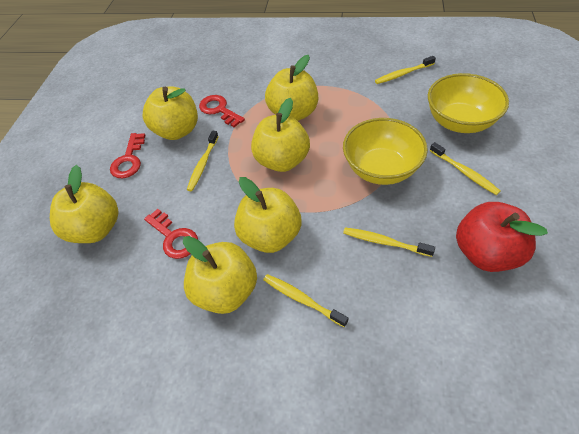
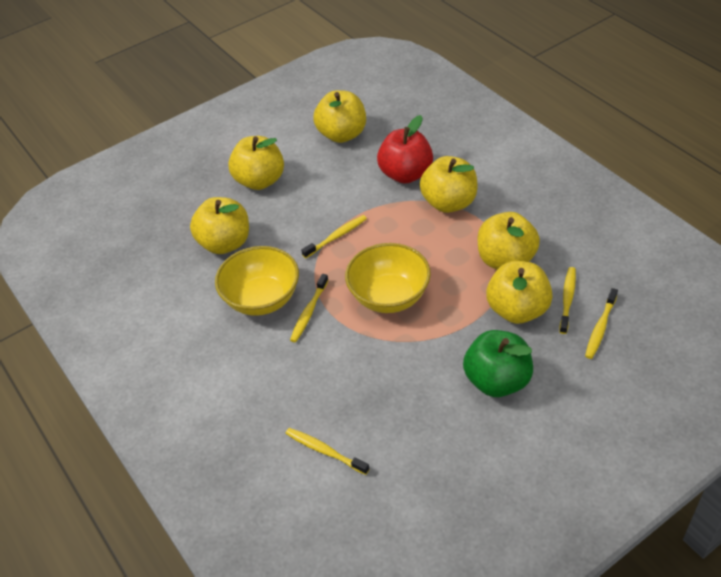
green apple: 0 -> 1
red key: 3 -> 0

